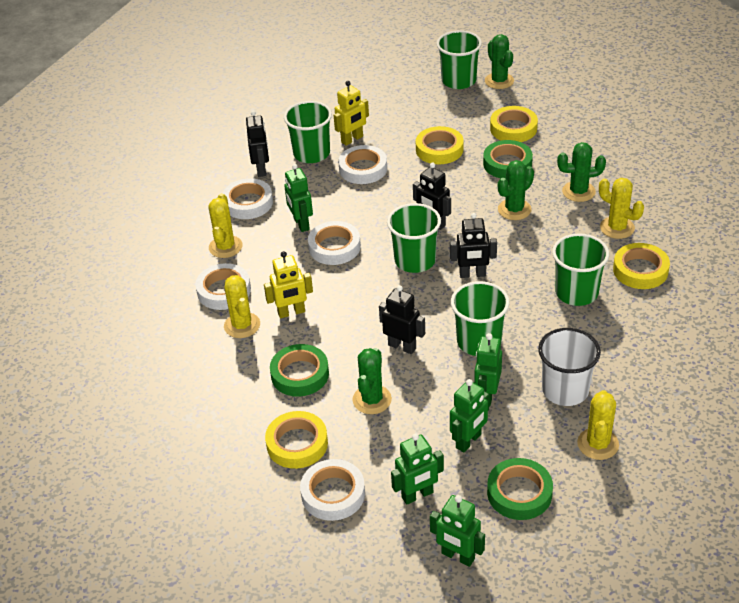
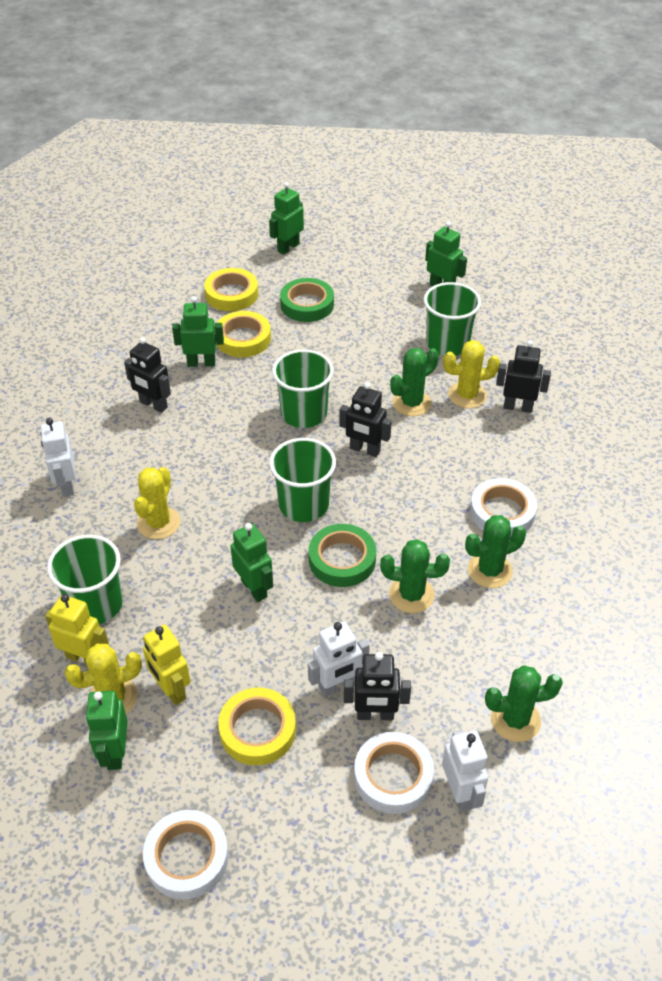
green cup: 5 -> 4
green tape: 3 -> 2
white cup: 1 -> 0
white robot: 0 -> 3
white tape: 5 -> 3
yellow cactus: 4 -> 3
yellow tape: 4 -> 3

